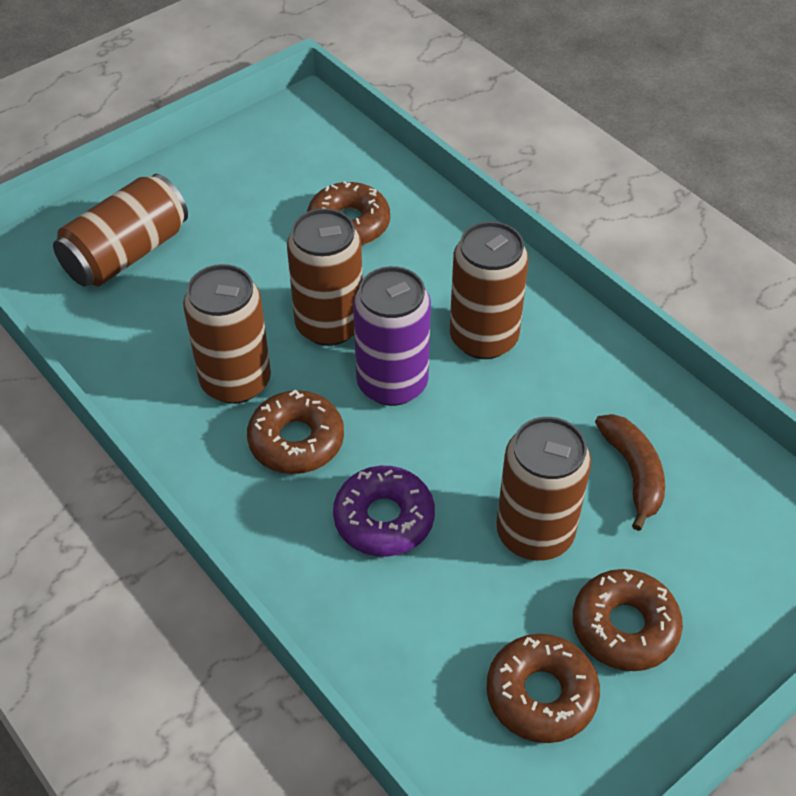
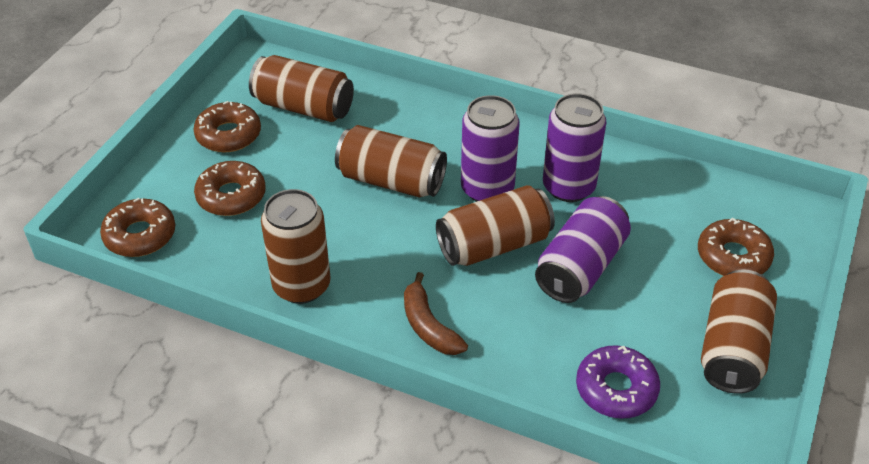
purple can: 1 -> 3

